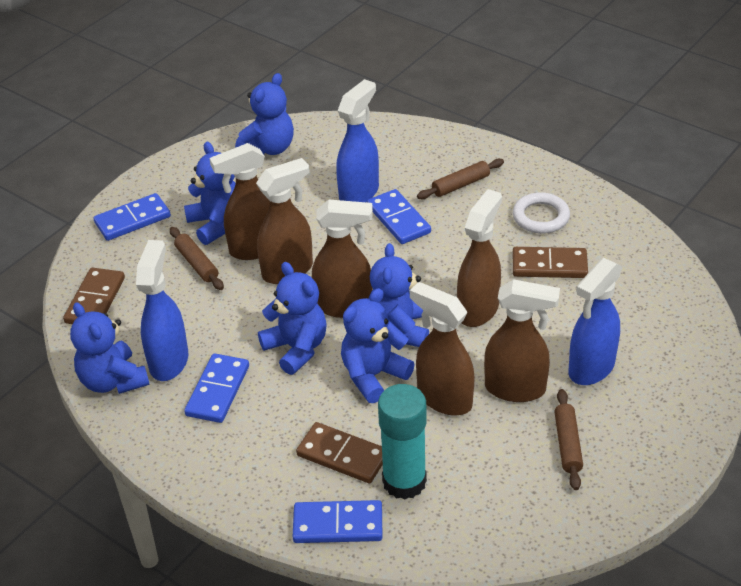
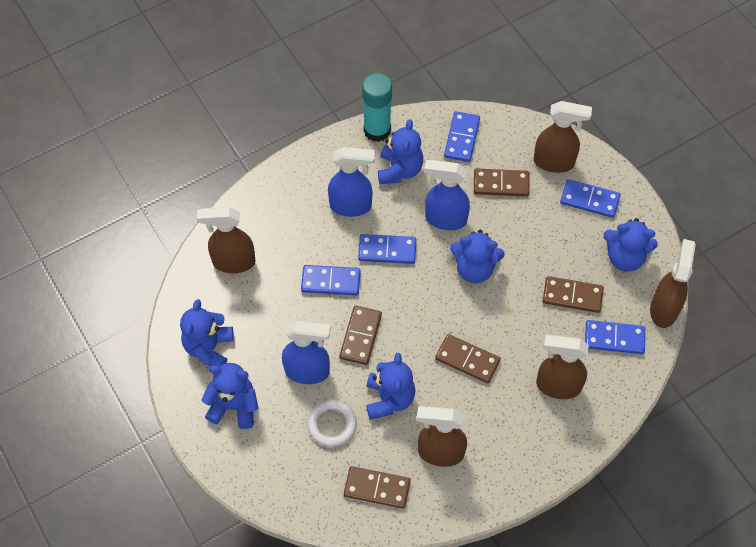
blue domino: 4 -> 5
brown domino: 3 -> 5
brown rolling pin: 3 -> 0
brown spray bottle: 6 -> 5

